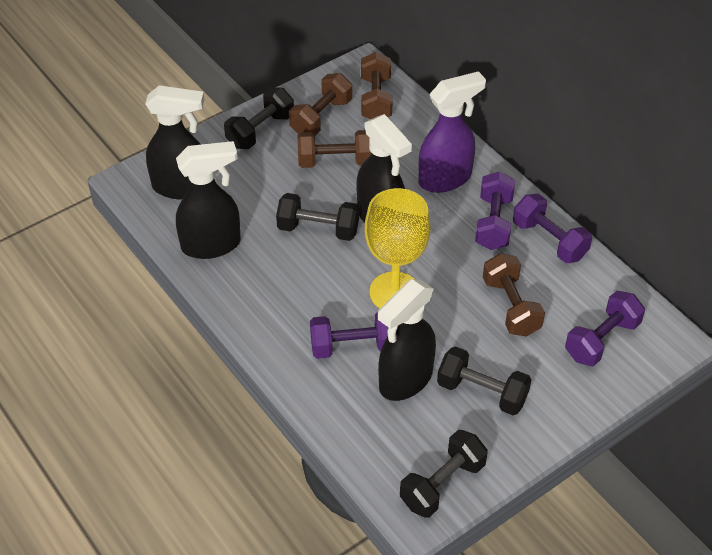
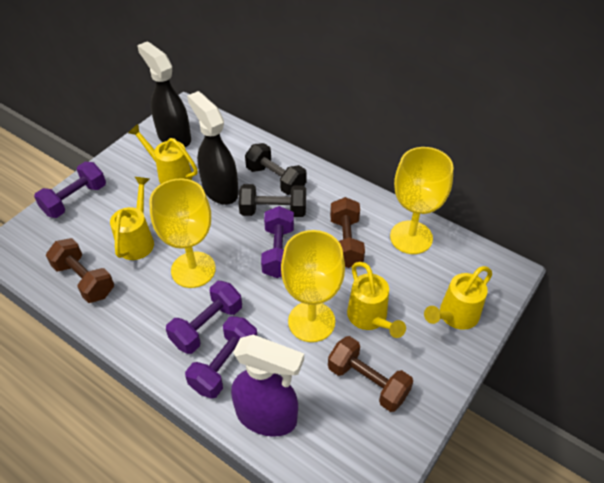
black dumbbell: 4 -> 2
black spray bottle: 4 -> 2
brown dumbbell: 4 -> 3
yellow goblet: 1 -> 3
yellow watering can: 0 -> 4

